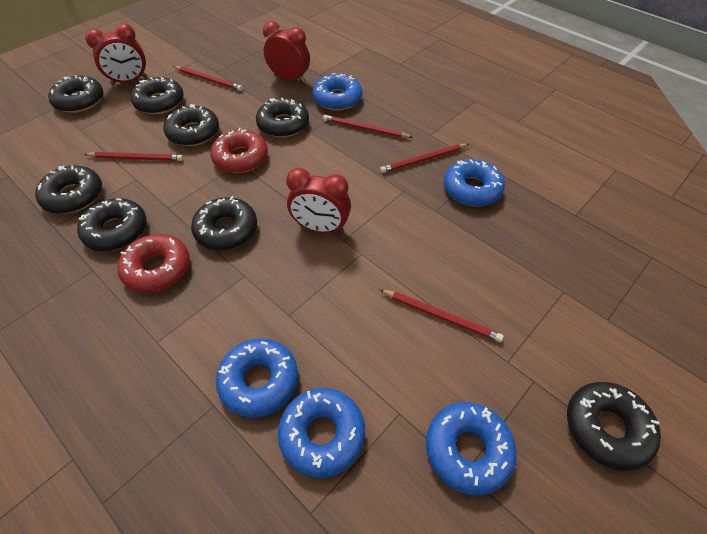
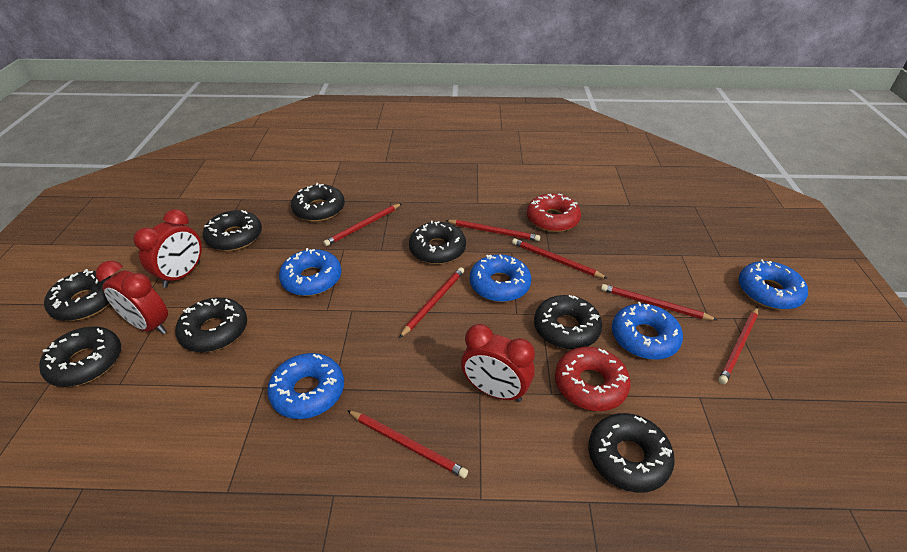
red pencil: 5 -> 7

